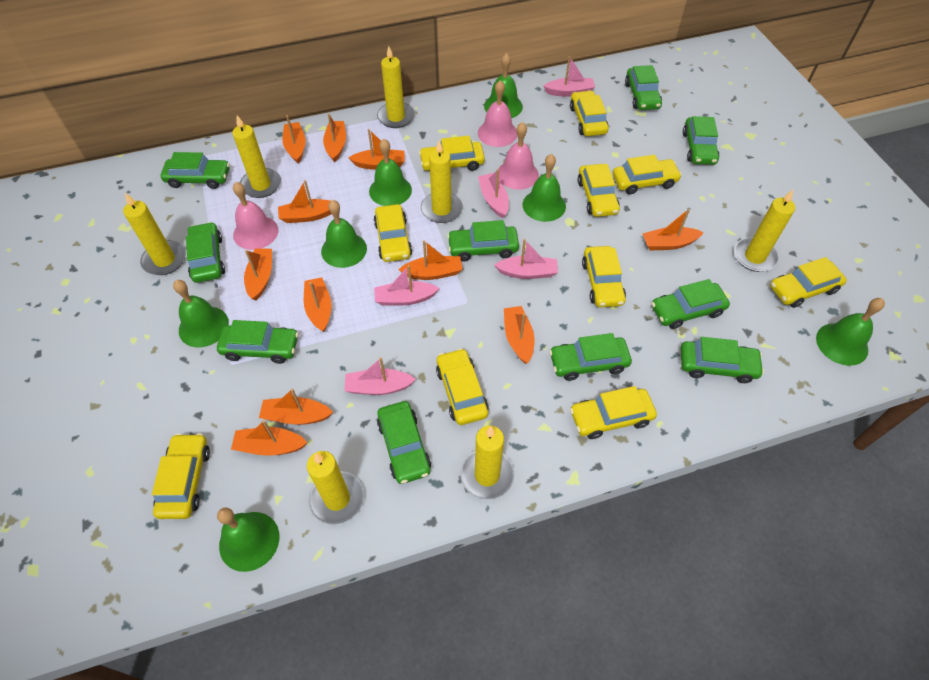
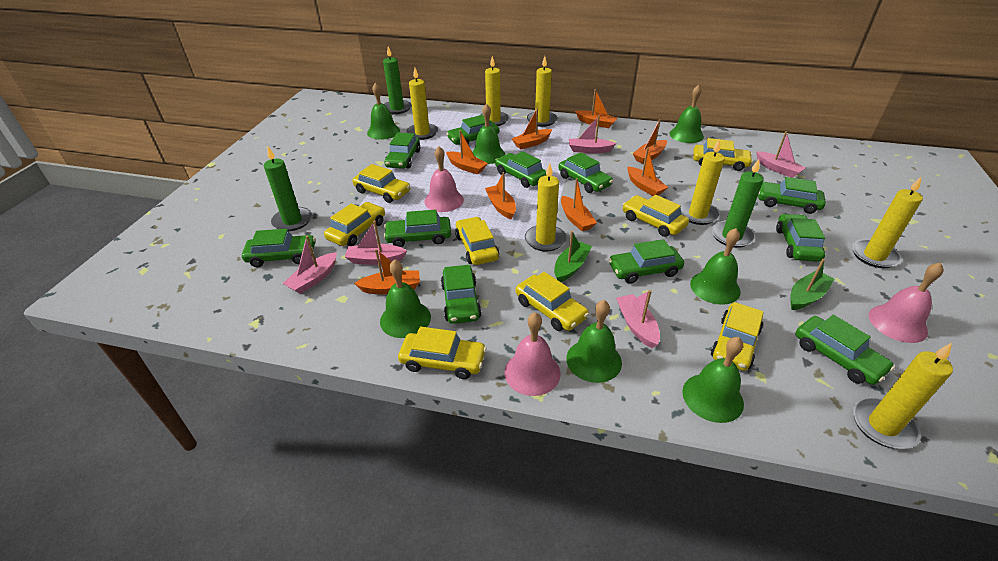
green boat: 0 -> 2
green candle: 0 -> 3
green car: 10 -> 11
orange boat: 11 -> 8
yellow car: 10 -> 8

